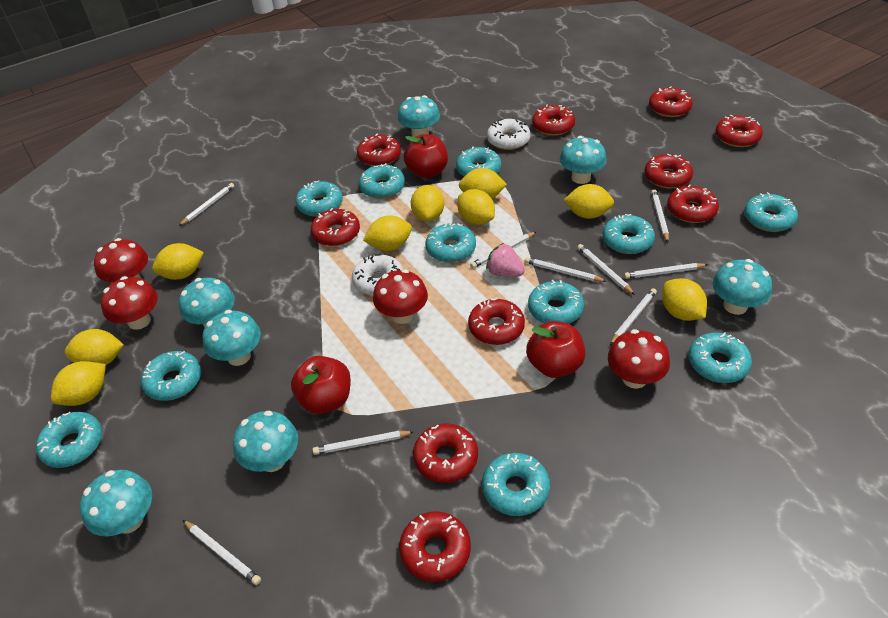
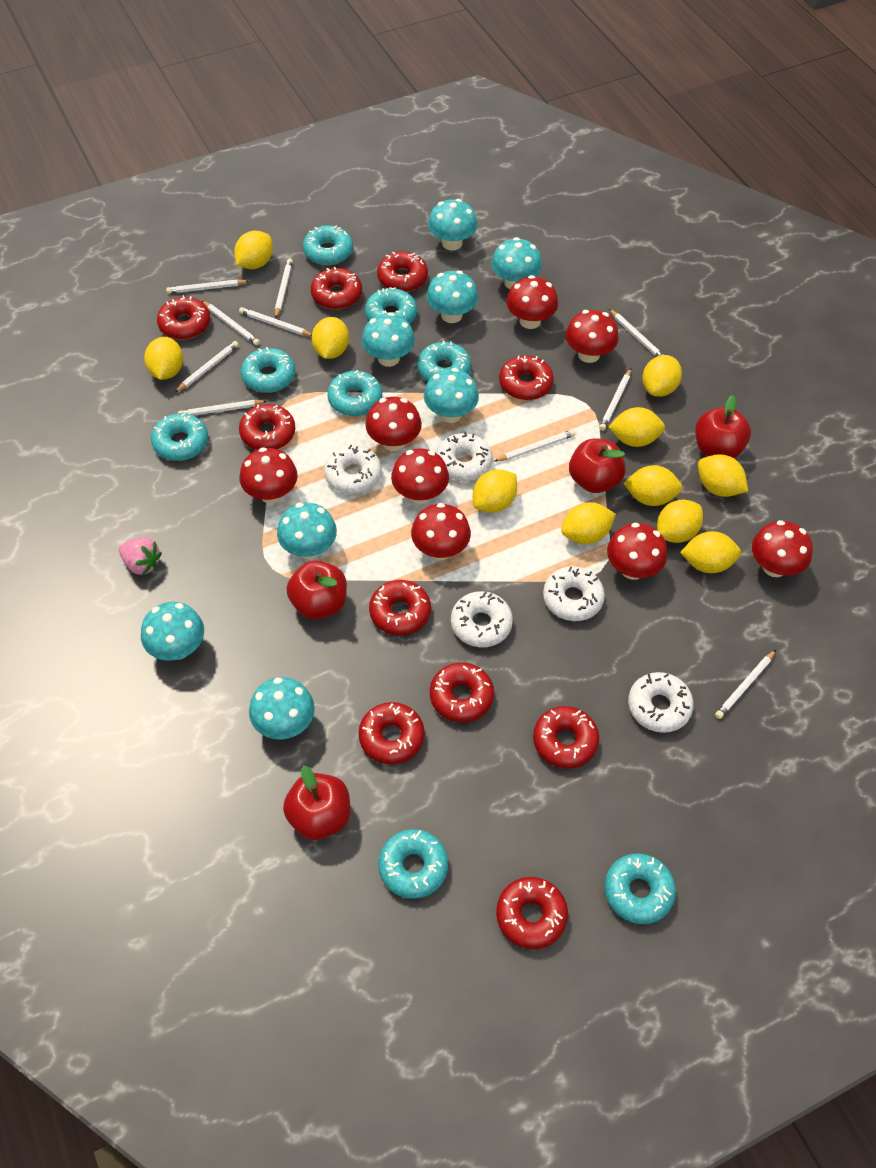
red apple: 3 -> 4
red mushroom: 4 -> 8
turquoise donut: 11 -> 8
turquoise mushroom: 7 -> 8
white donut: 2 -> 5
white pencil: 9 -> 10
yellow lemon: 9 -> 11

